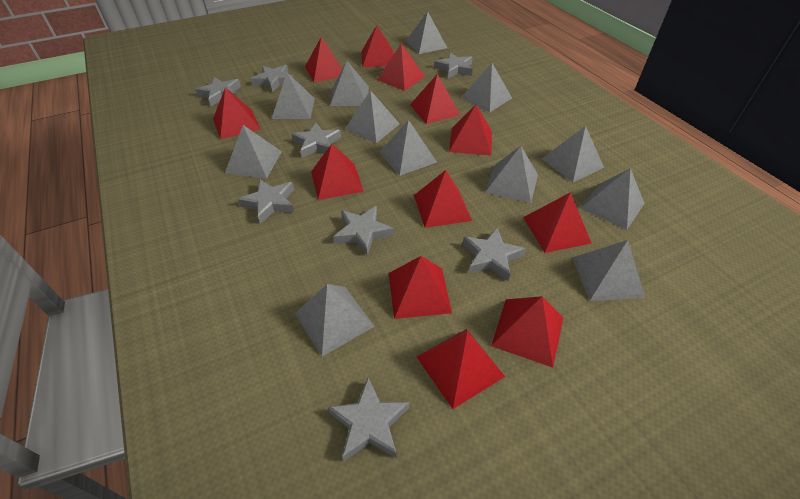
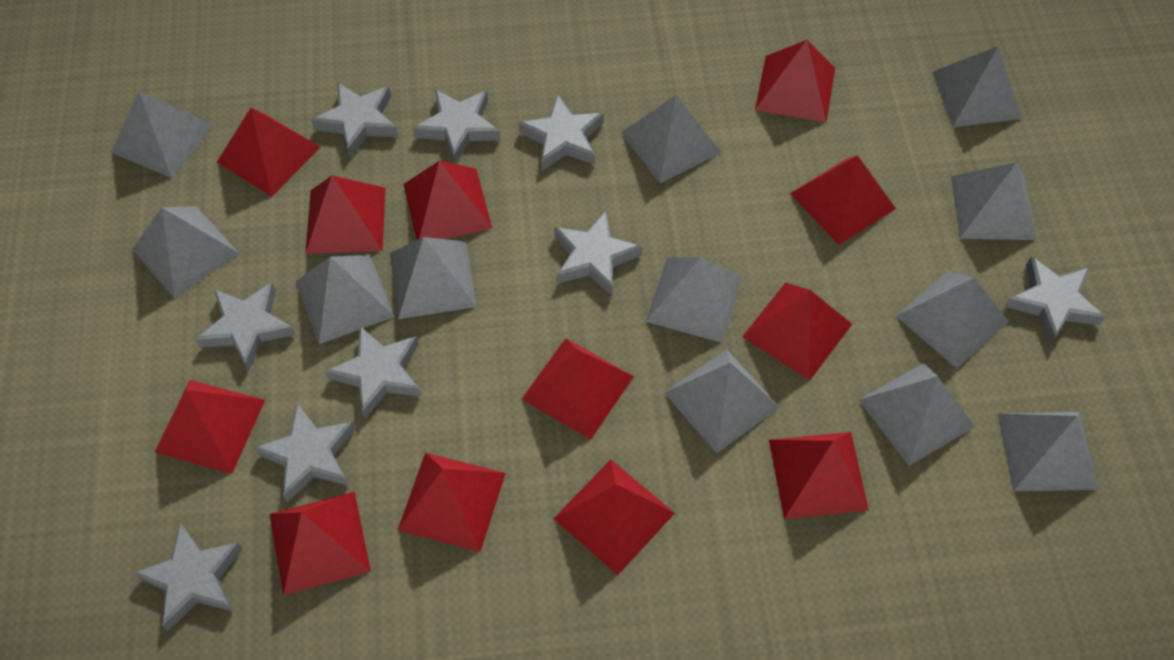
grey star: 8 -> 9

